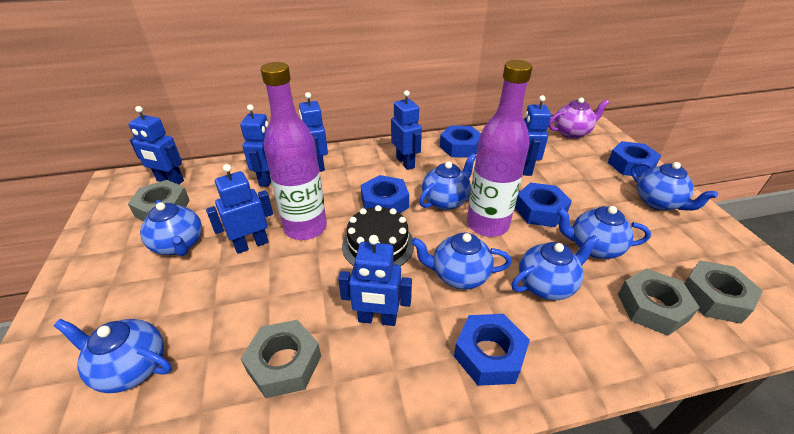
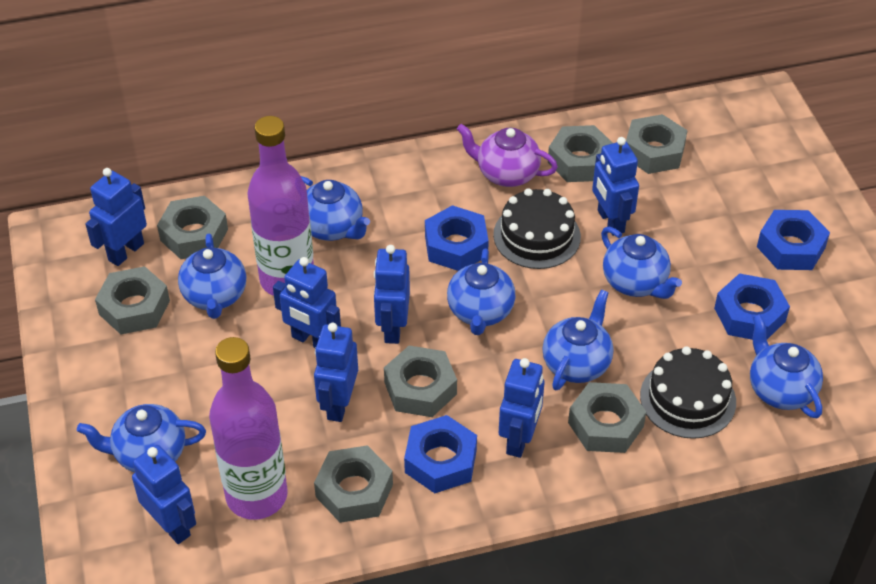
black cake: 1 -> 2
blue nut: 5 -> 4
grey nut: 4 -> 7

